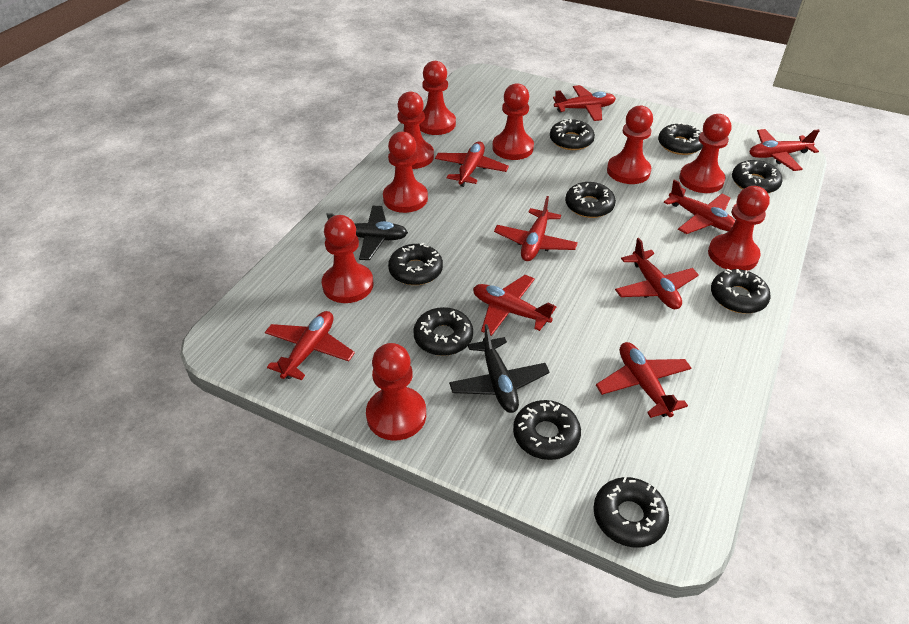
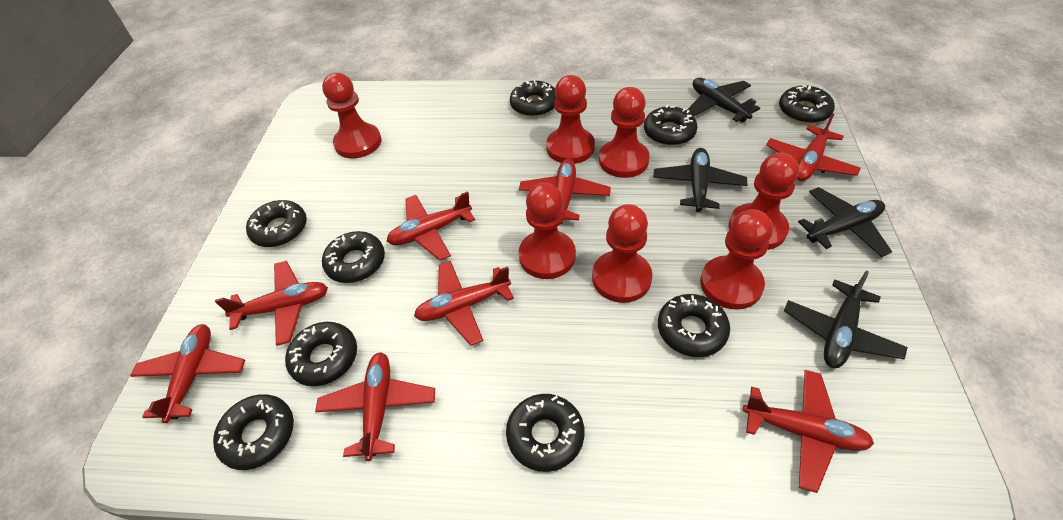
black plane: 2 -> 4
red pawn: 9 -> 7
red plane: 9 -> 8

